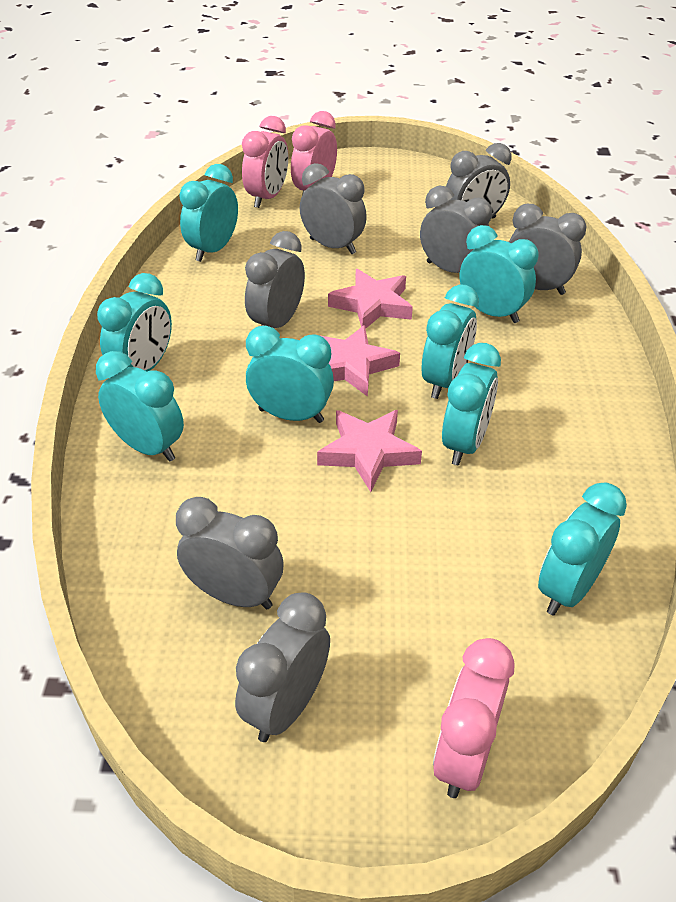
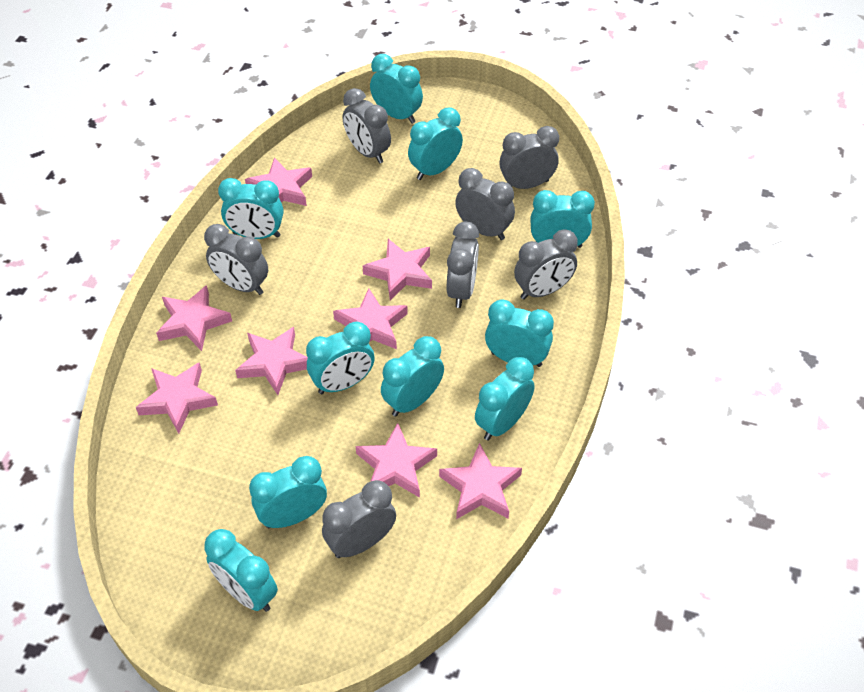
pink clock: 3 -> 0
pink star: 3 -> 8
turquoise clock: 8 -> 10

